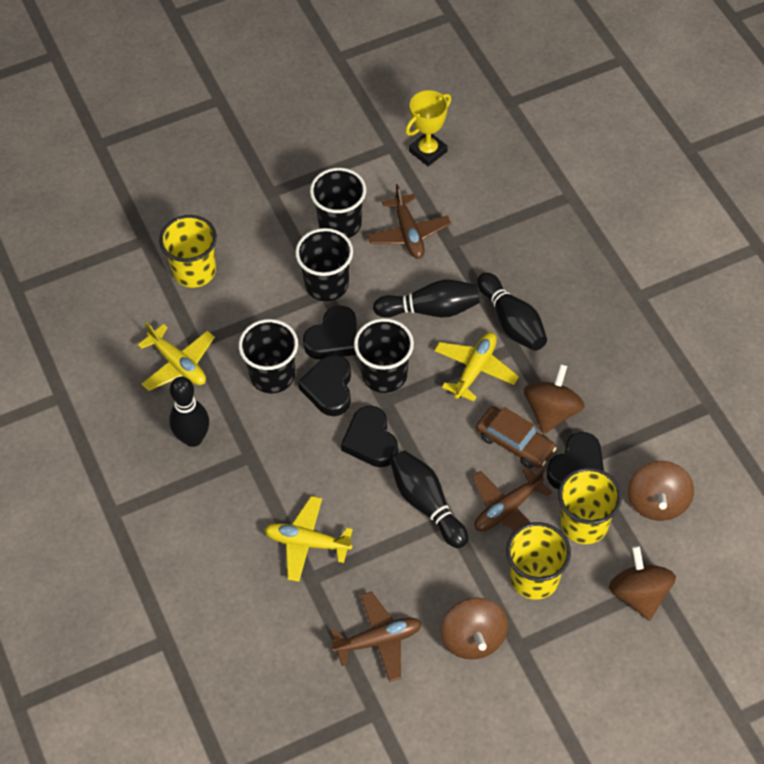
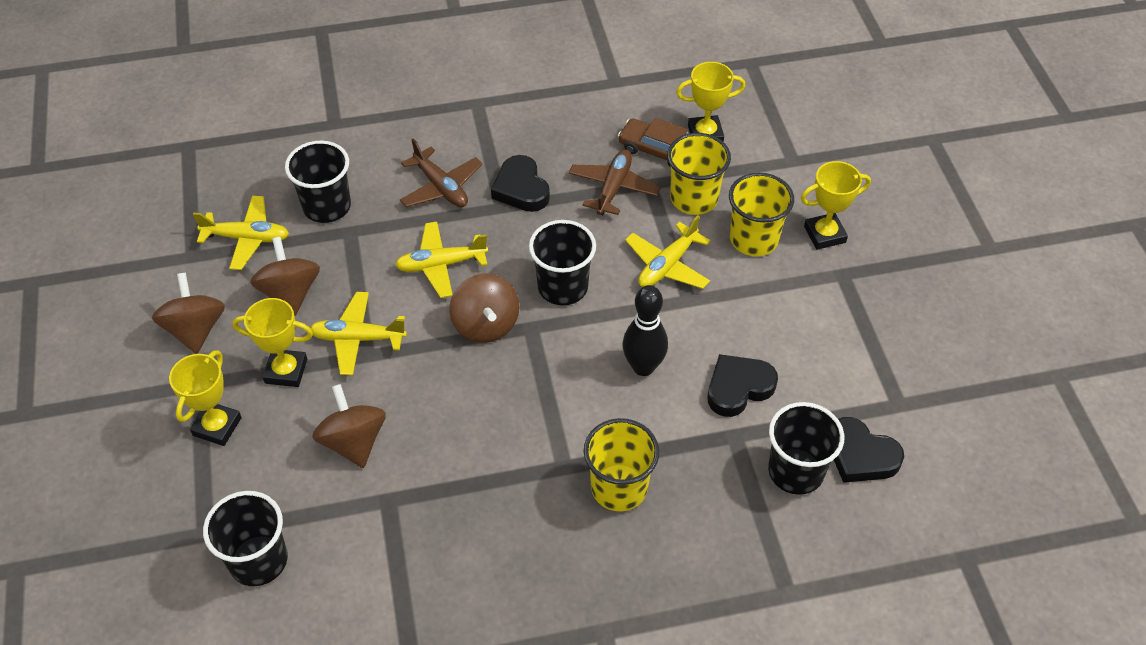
black bowling pin: 4 -> 1
black heart: 4 -> 3
brown plane: 3 -> 2
yellow plane: 3 -> 4
yellow trophy: 1 -> 4

